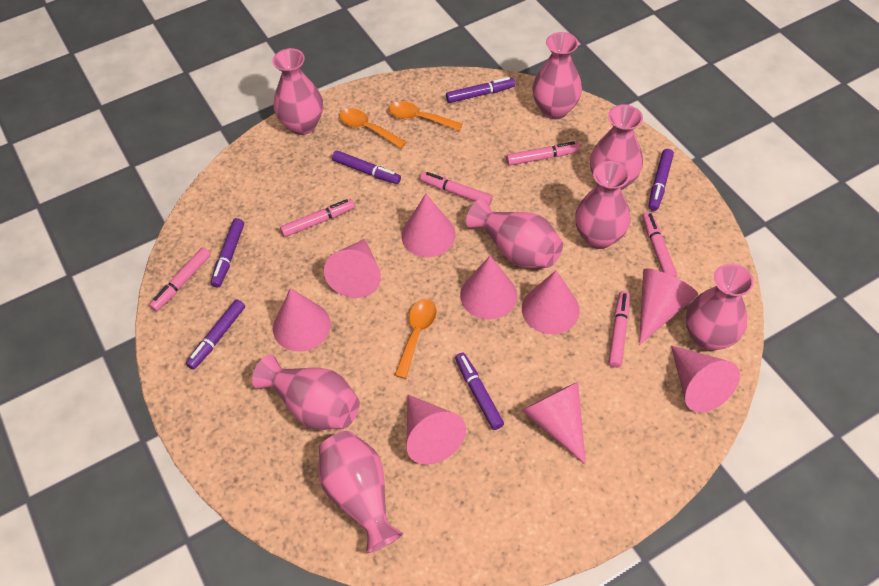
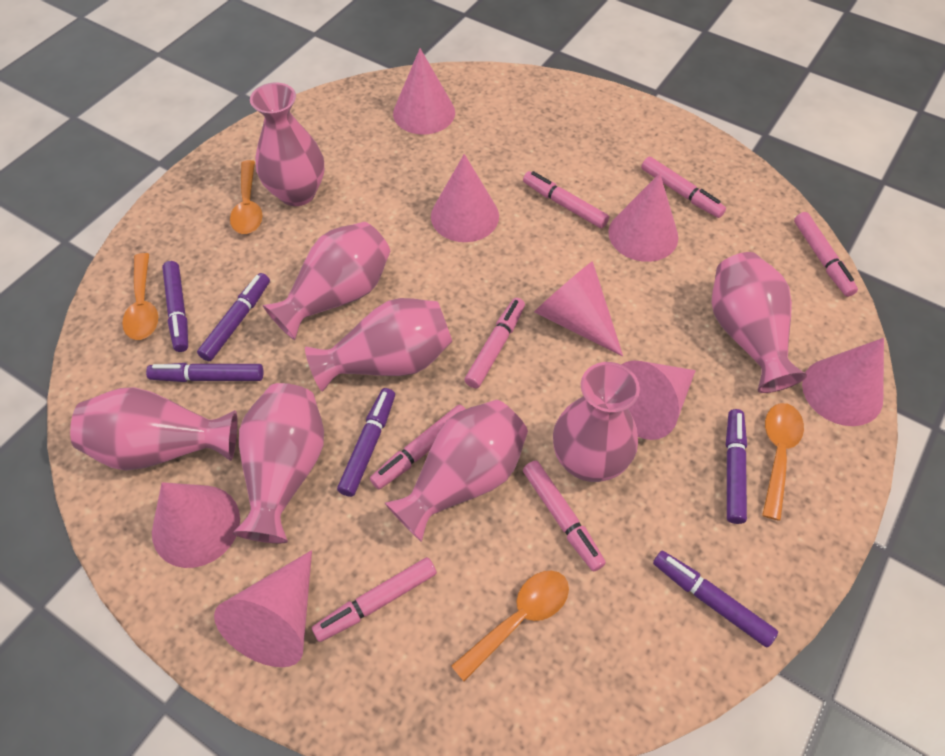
orange spoon: 3 -> 4
pink cone: 9 -> 8
pink marker: 6 -> 7

